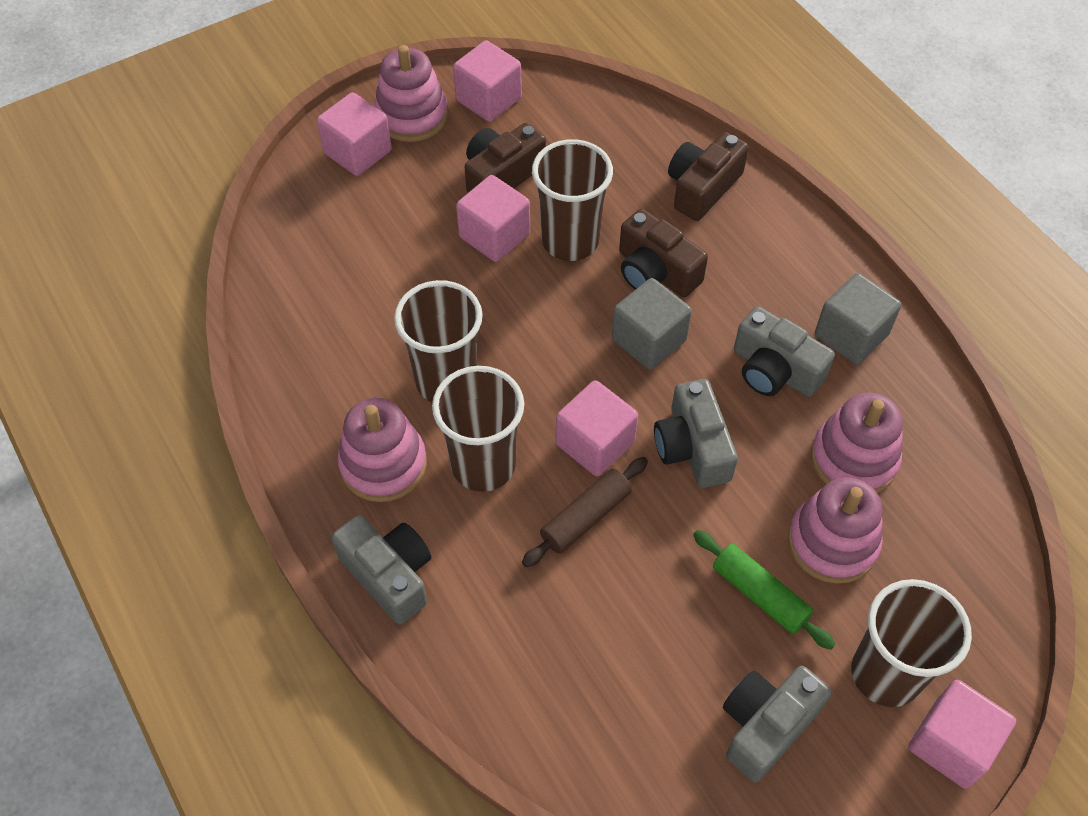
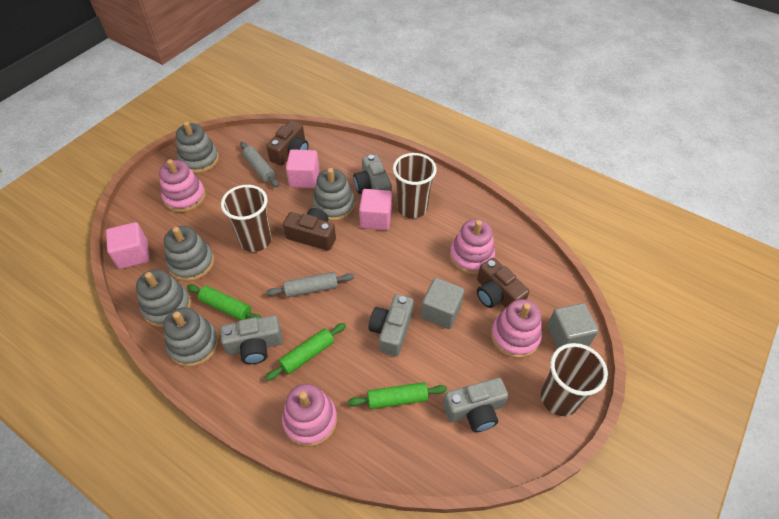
brown cup: 4 -> 3
brown rolling pin: 1 -> 0
green rolling pin: 1 -> 3
grey rolling pin: 0 -> 2
grey stacking toy: 0 -> 5
pink cube: 5 -> 3

